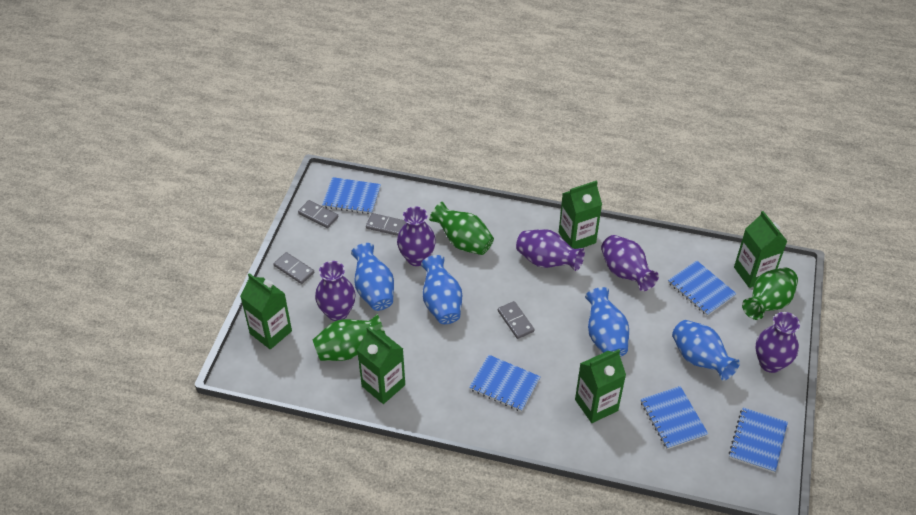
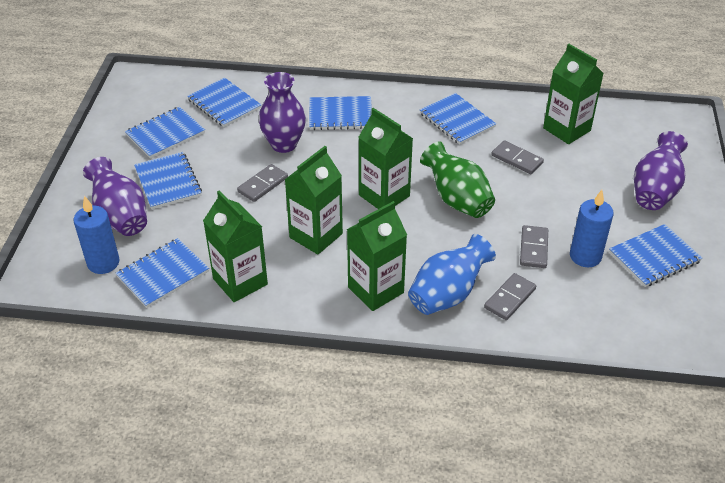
blue candle: 0 -> 2
blue notebook: 5 -> 7
blue vase: 4 -> 1
green vase: 3 -> 1
purple vase: 5 -> 3

